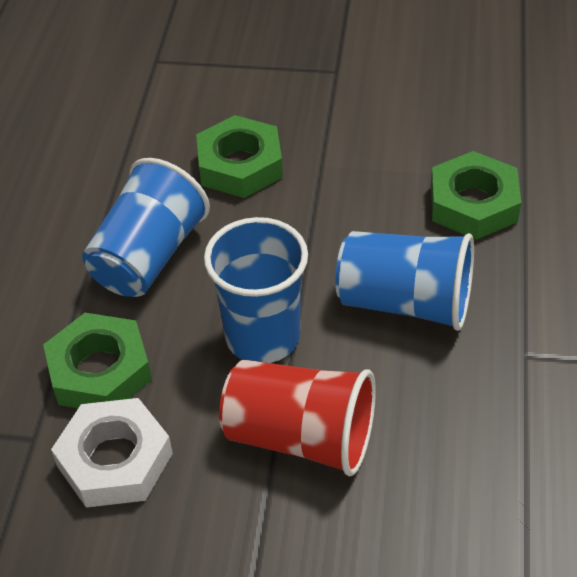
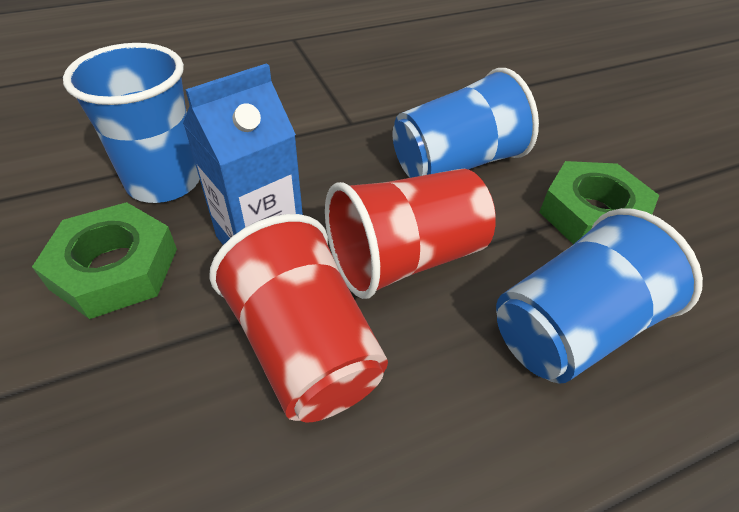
blue carton: 0 -> 1
green nut: 3 -> 2
red cup: 1 -> 2
white nut: 1 -> 0

